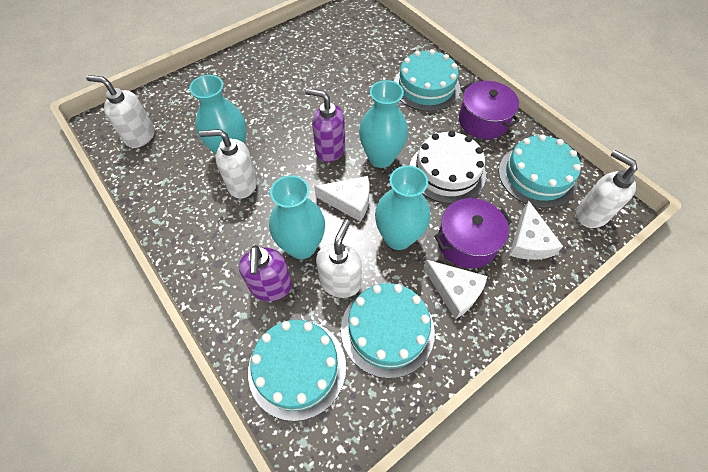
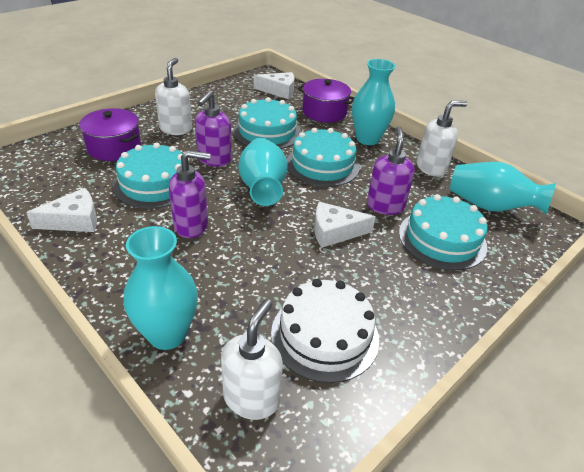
purple soap dispenser: 2 -> 3
white soap dispenser: 4 -> 3

